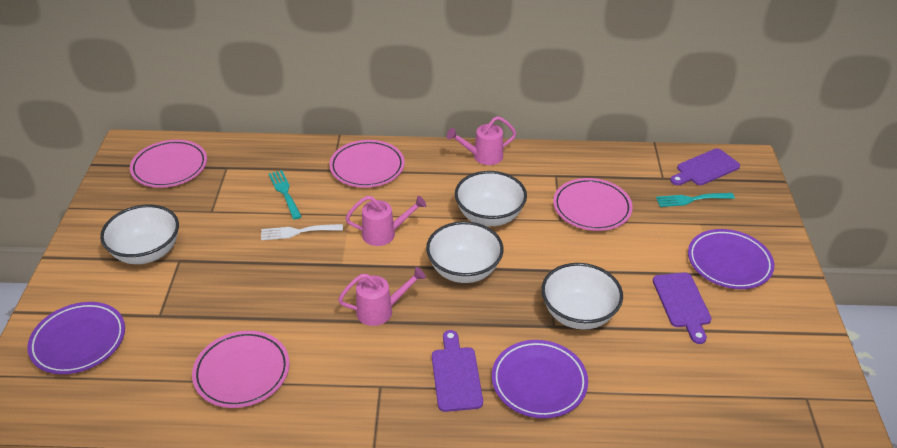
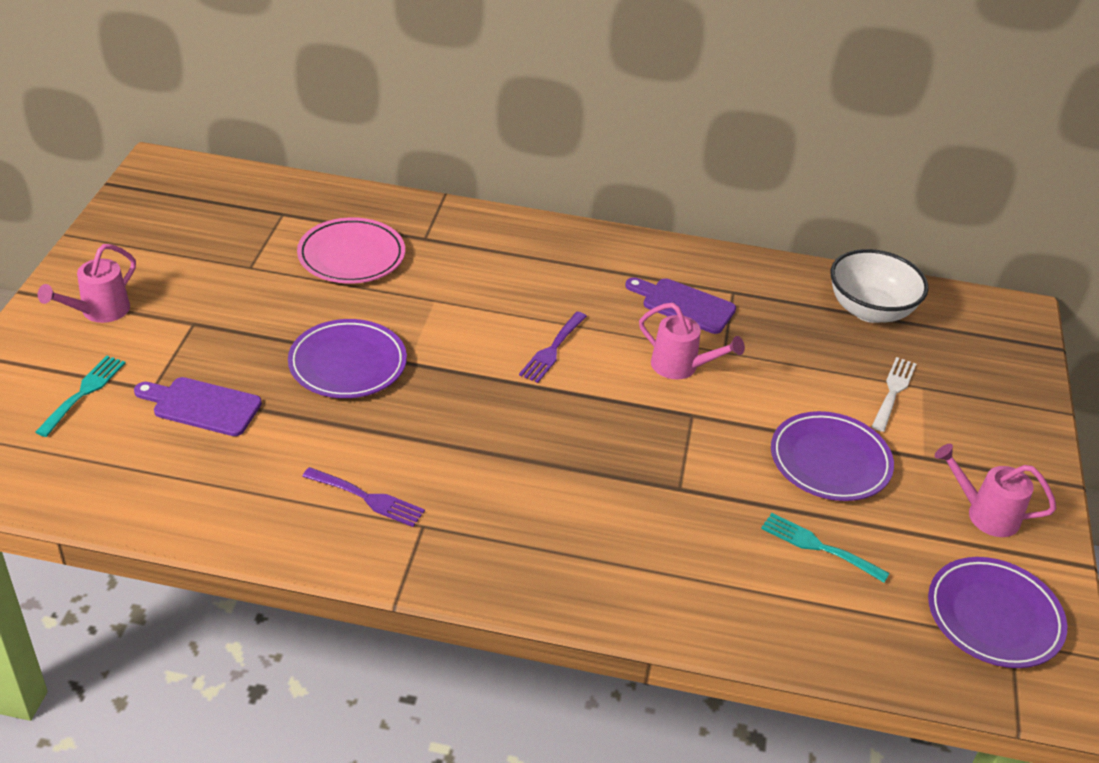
pink plate: 4 -> 1
purple cutting board: 3 -> 2
purple fork: 0 -> 2
white bowl: 4 -> 1

